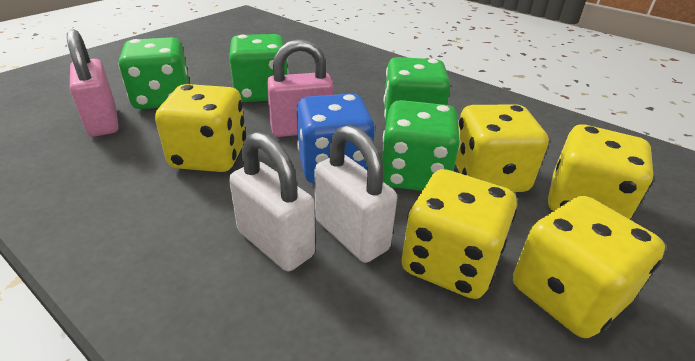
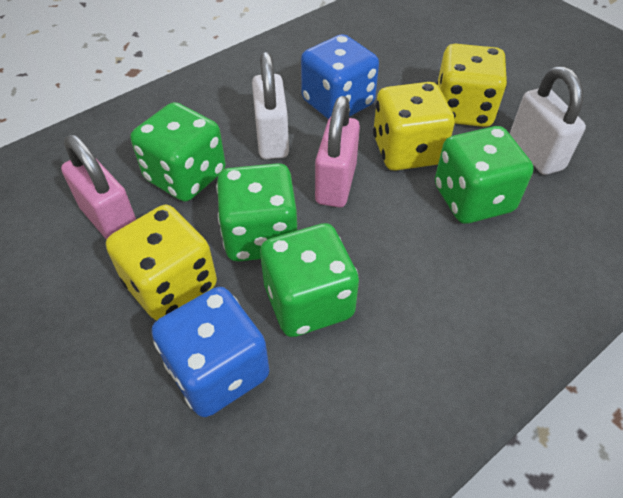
blue dice: 1 -> 2
yellow dice: 5 -> 3

